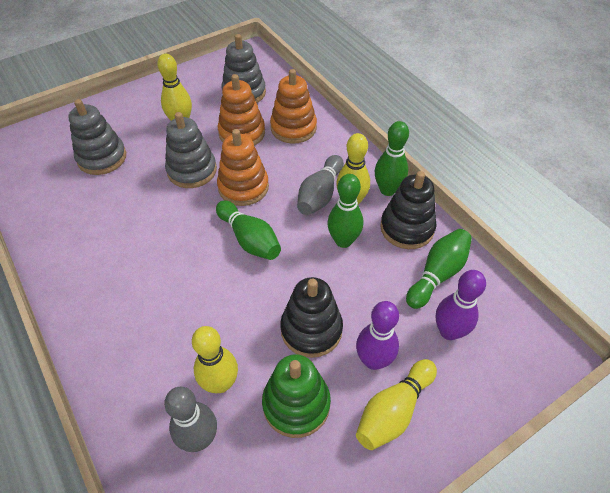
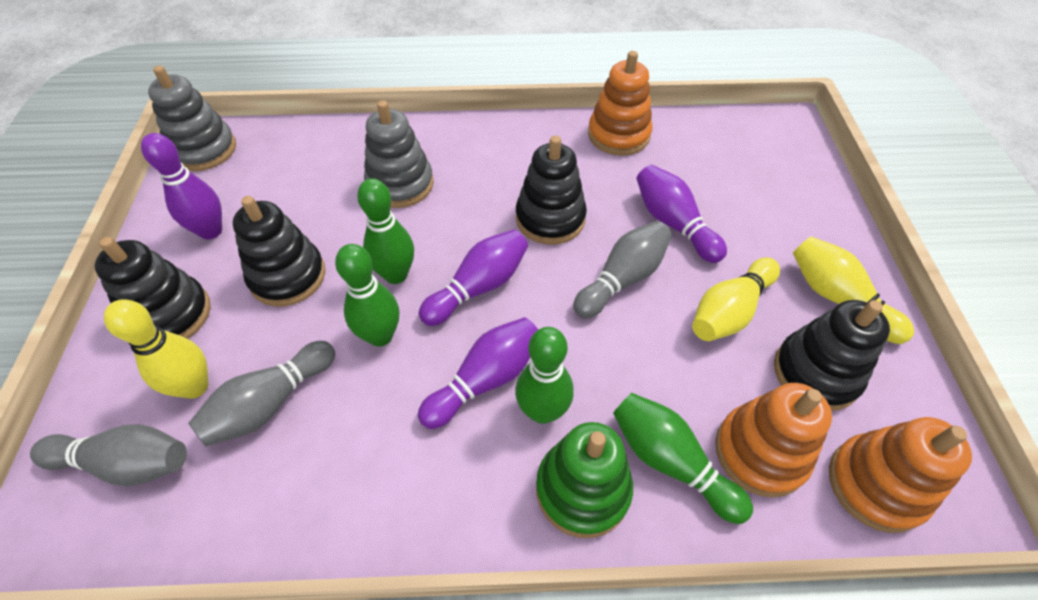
black stacking toy: 2 -> 4
grey bowling pin: 2 -> 3
grey stacking toy: 3 -> 2
purple bowling pin: 2 -> 4
yellow bowling pin: 4 -> 3

